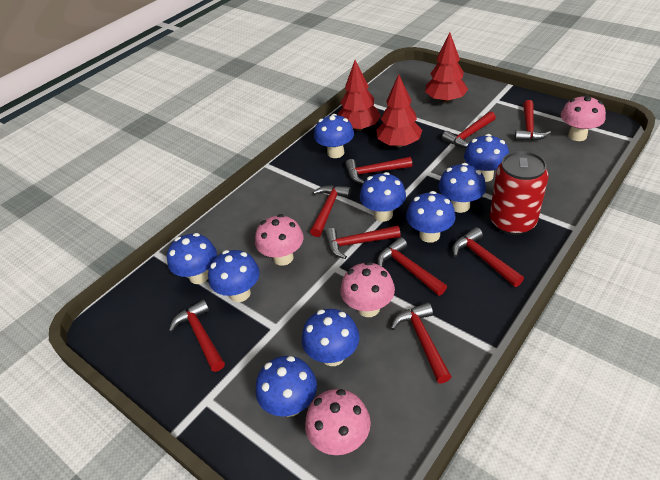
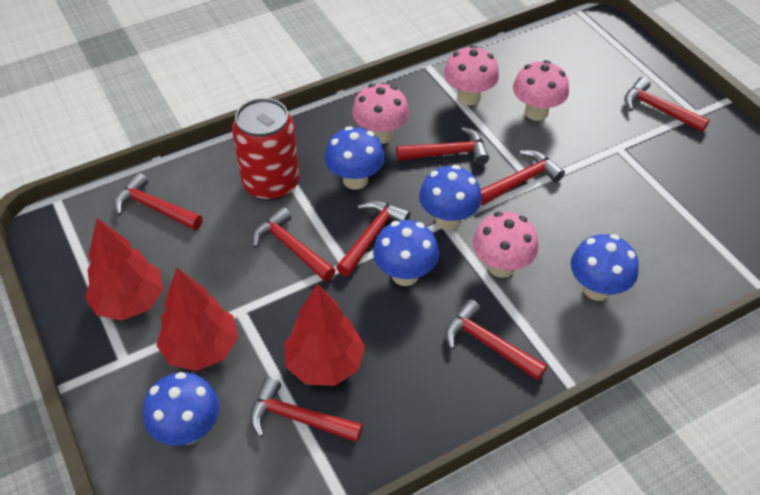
blue mushroom: 9 -> 5
red hammer: 9 -> 8

